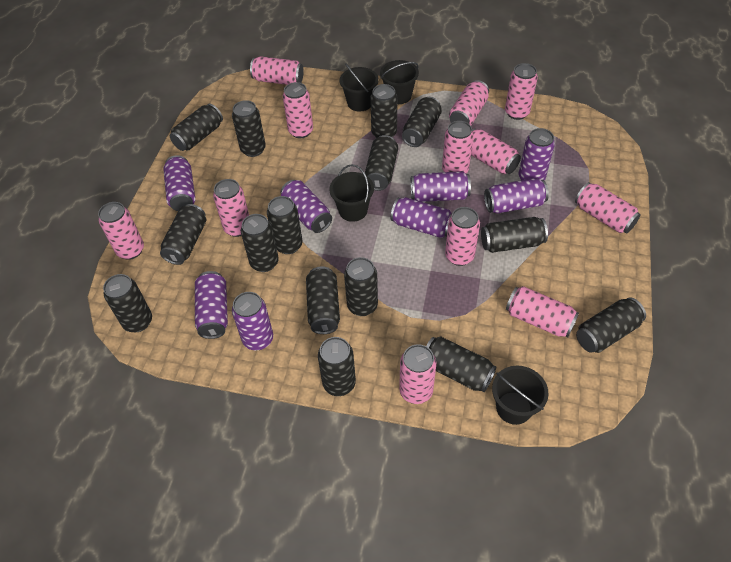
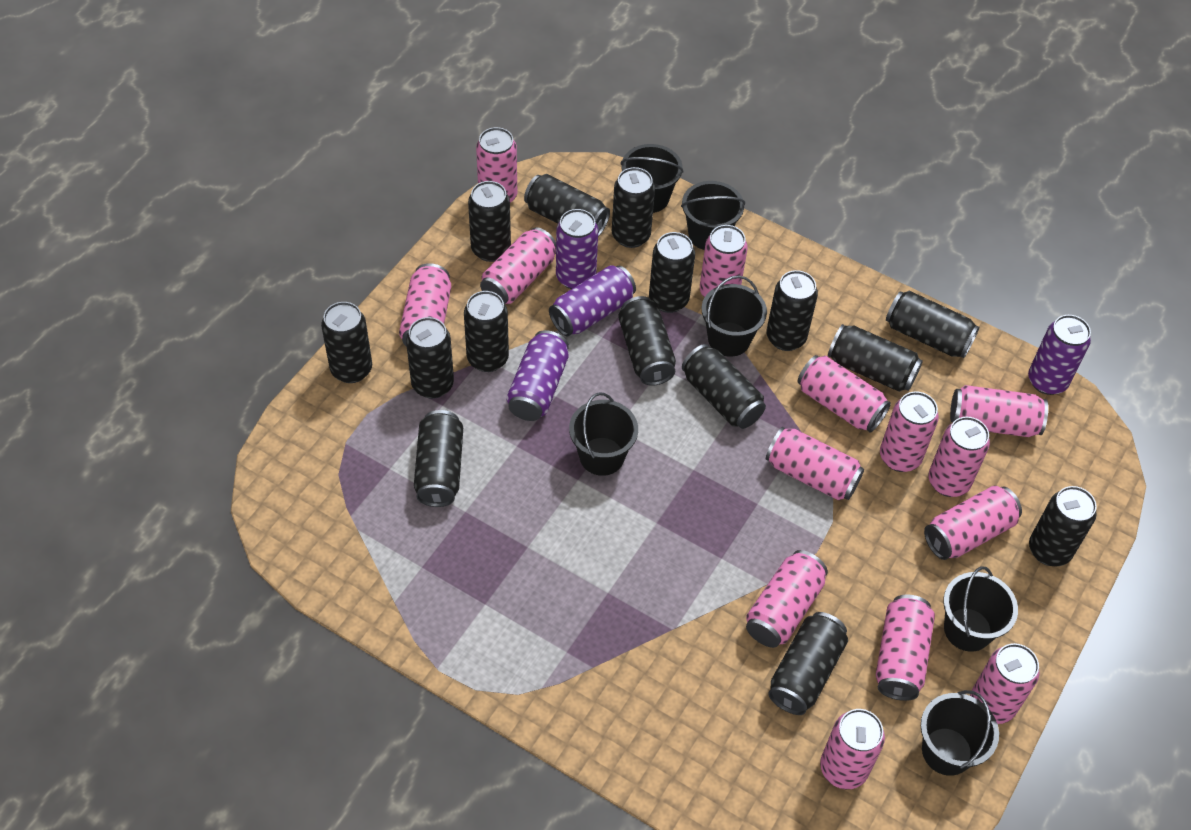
black bucket: 4 -> 6
pink can: 12 -> 14
purple can: 8 -> 4

